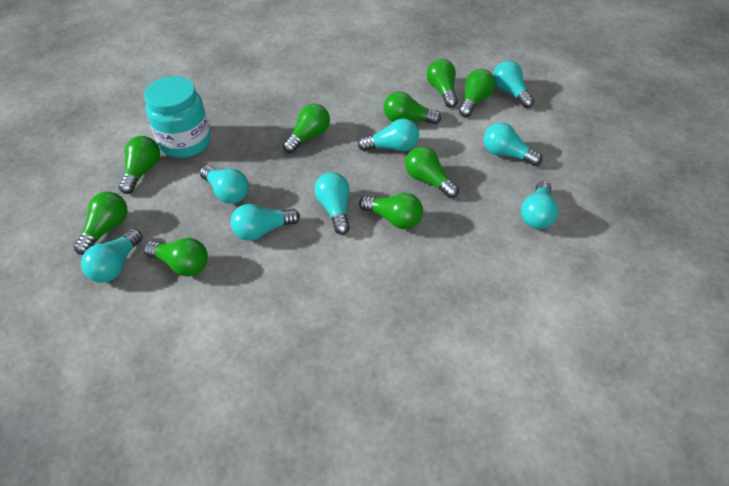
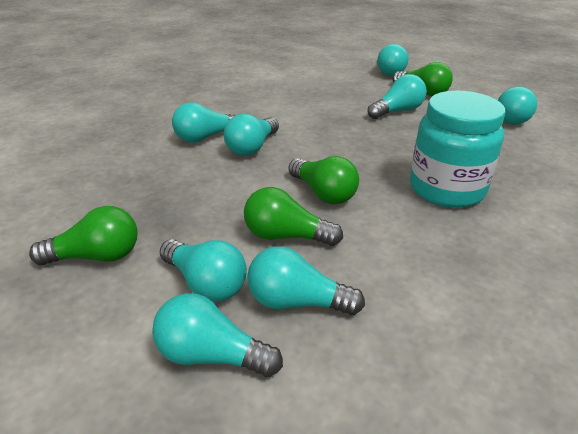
green light bulb: 9 -> 4

